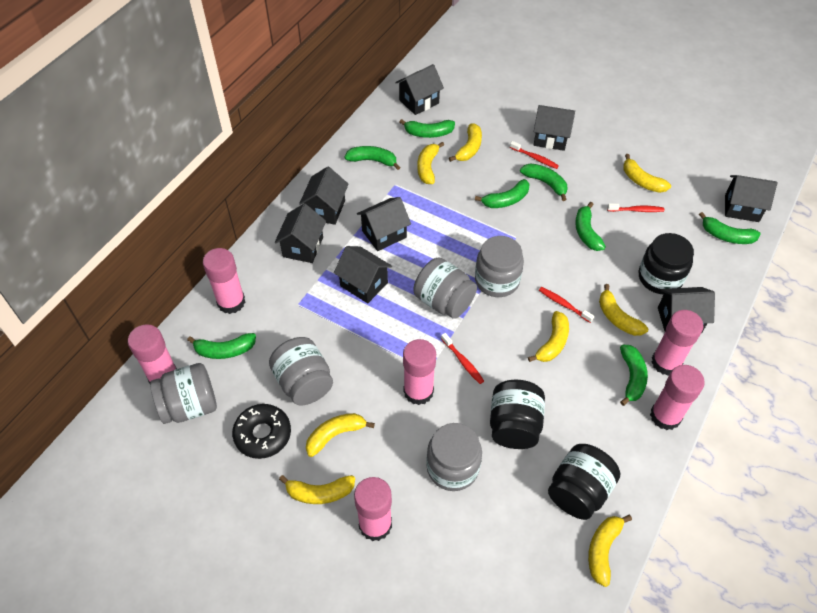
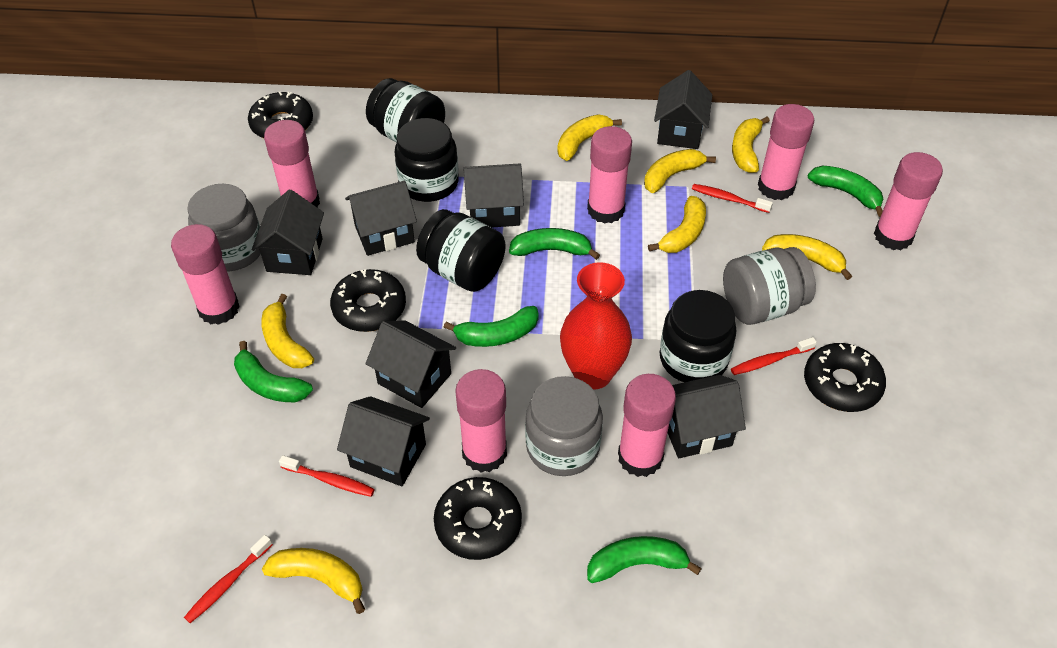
black donut: 1 -> 4
black house: 8 -> 7
black jar: 3 -> 4
green banana: 8 -> 5
grey jar: 5 -> 3
pink glue stick: 6 -> 7
red vase: 0 -> 1
yellow banana: 8 -> 7

